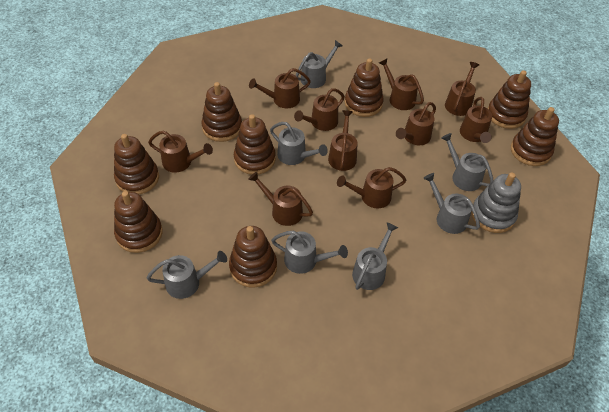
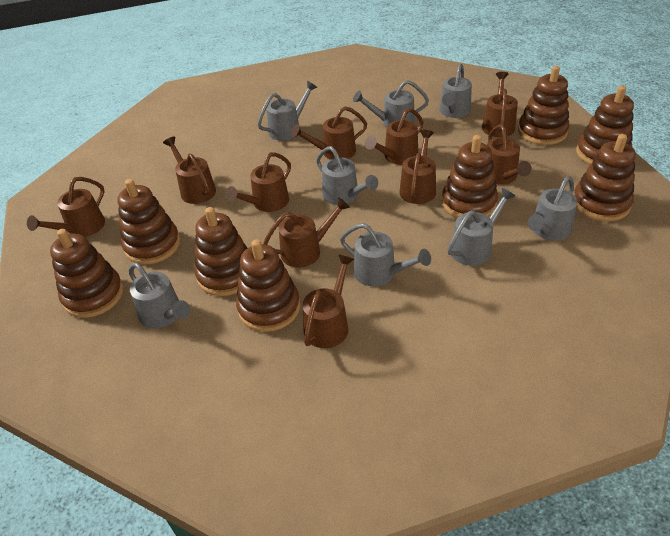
grey stacking toy: 1 -> 0
grey watering can: 7 -> 8

